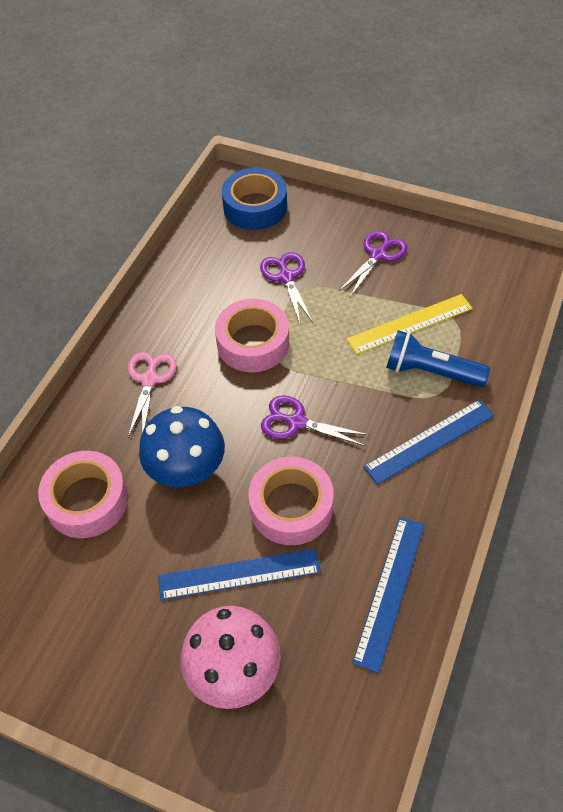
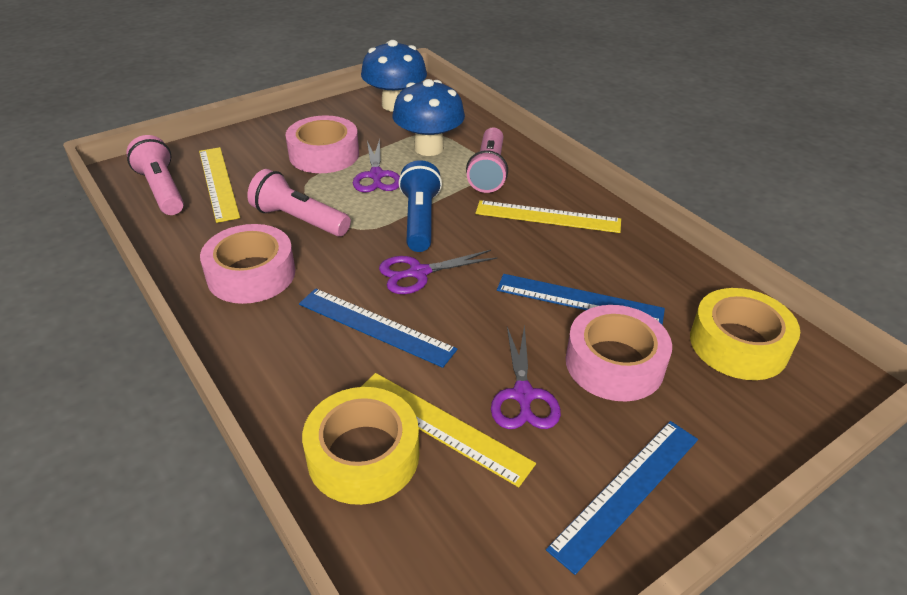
blue mushroom: 1 -> 2
blue tape: 1 -> 0
pink flashlight: 0 -> 3
pink mushroom: 1 -> 0
pink scissors: 1 -> 0
yellow ruler: 1 -> 3
yellow tape: 0 -> 2

